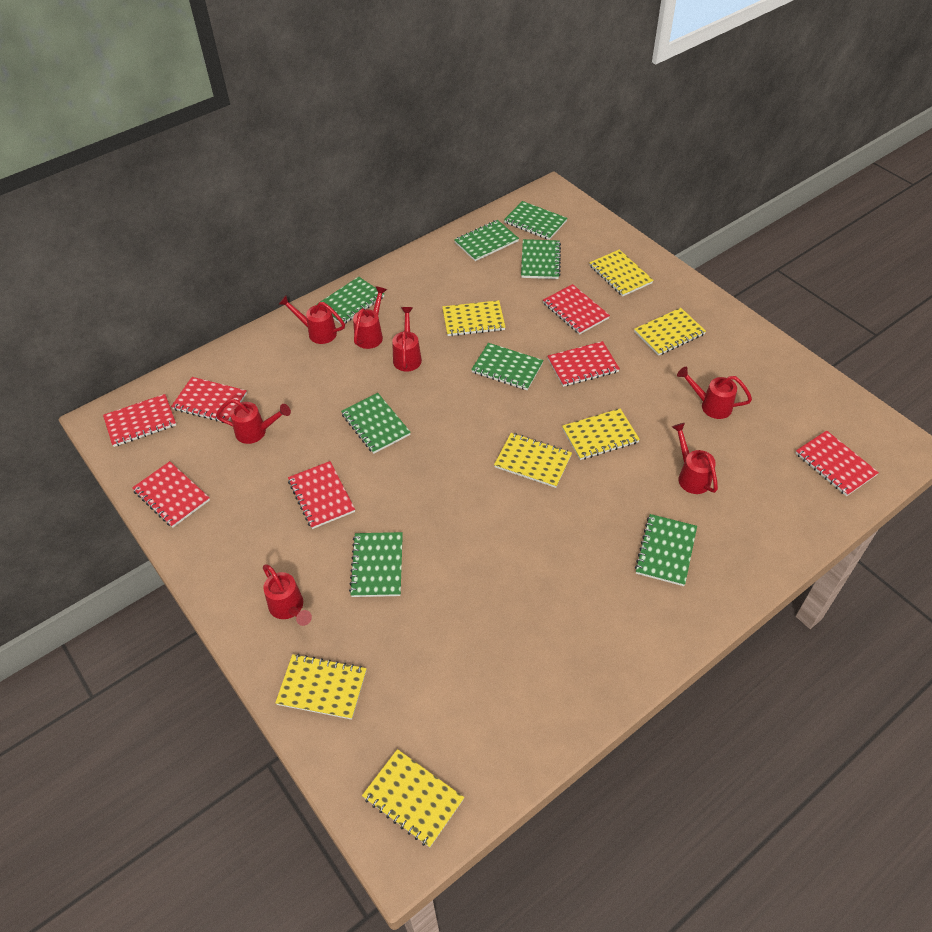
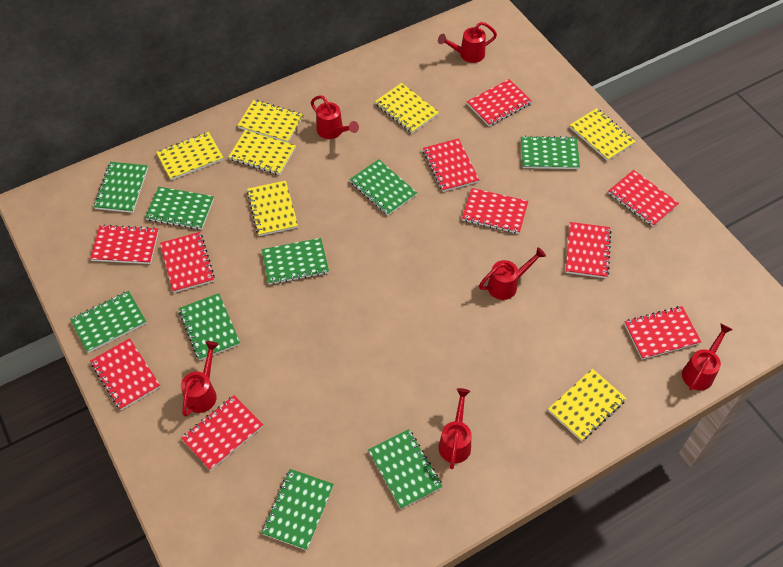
green notebook: 8 -> 9
red notebook: 7 -> 10
red watering can: 7 -> 6

